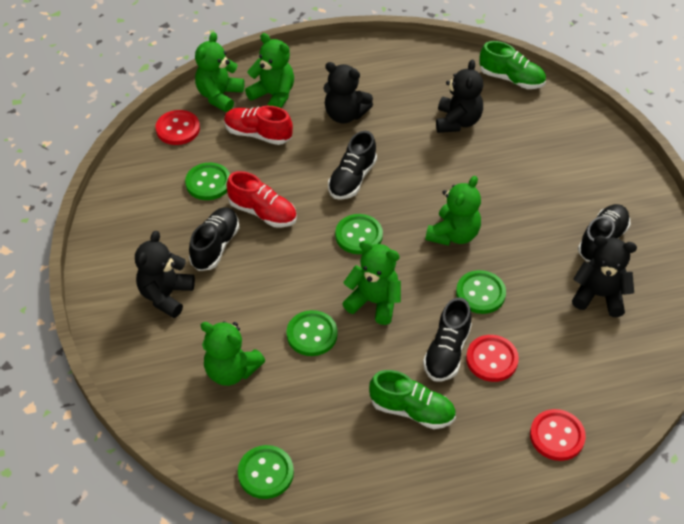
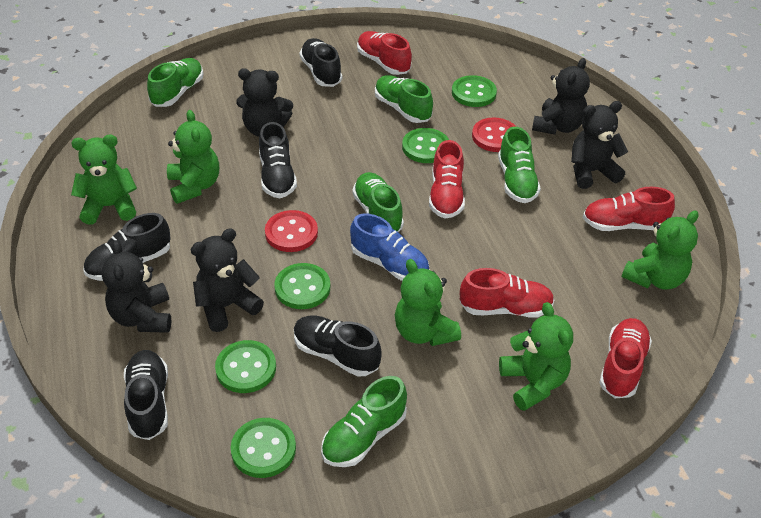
black shoe: 4 -> 5
black teddy bear: 4 -> 5
blue shoe: 0 -> 1
green shoe: 2 -> 5
red button: 3 -> 2
red shoe: 2 -> 5

